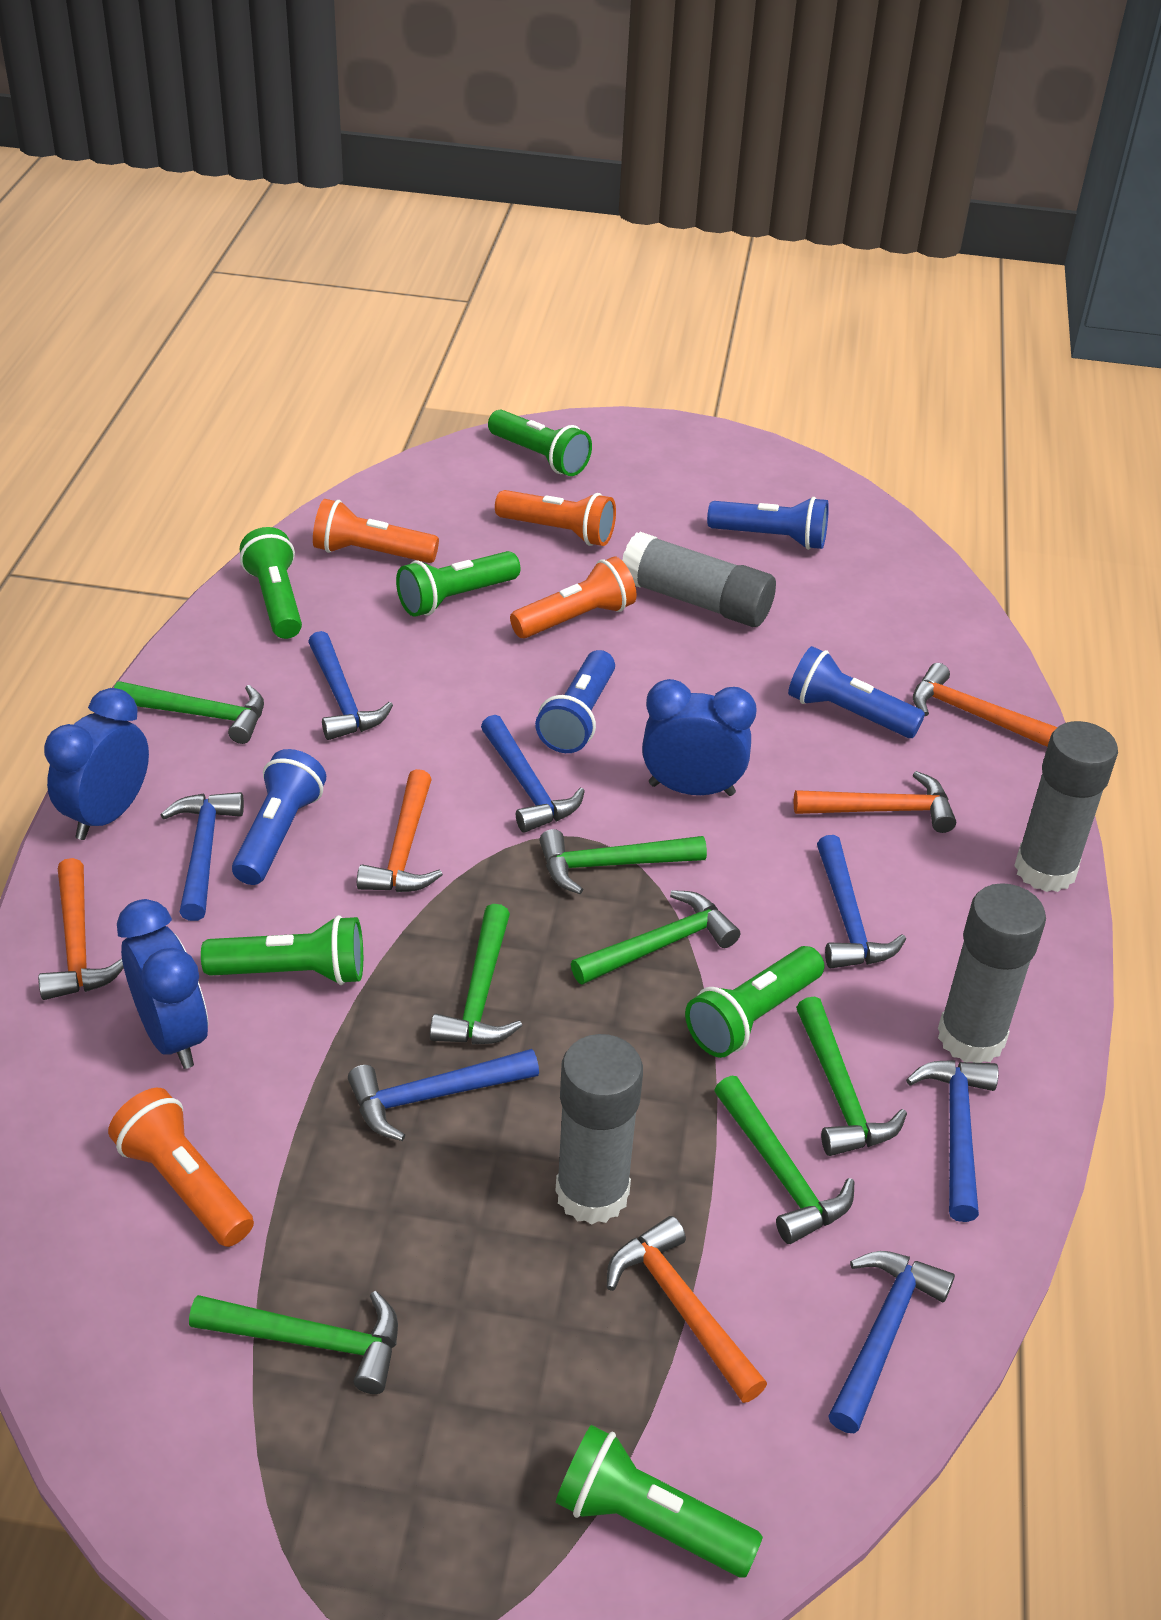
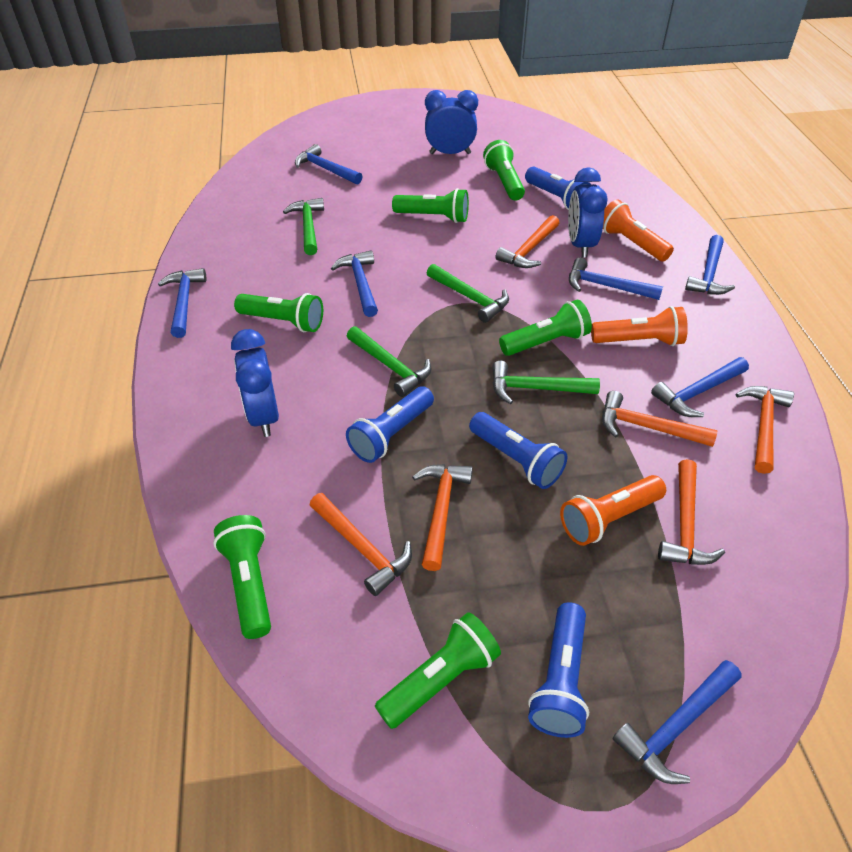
green hammer: 7 -> 4
grey glue stick: 4 -> 0
orange flashlight: 4 -> 3
orange hammer: 5 -> 6

